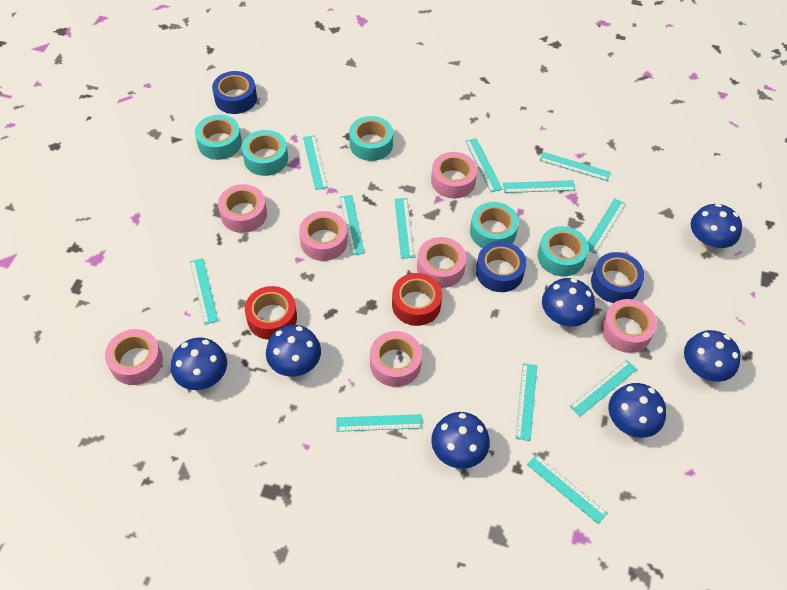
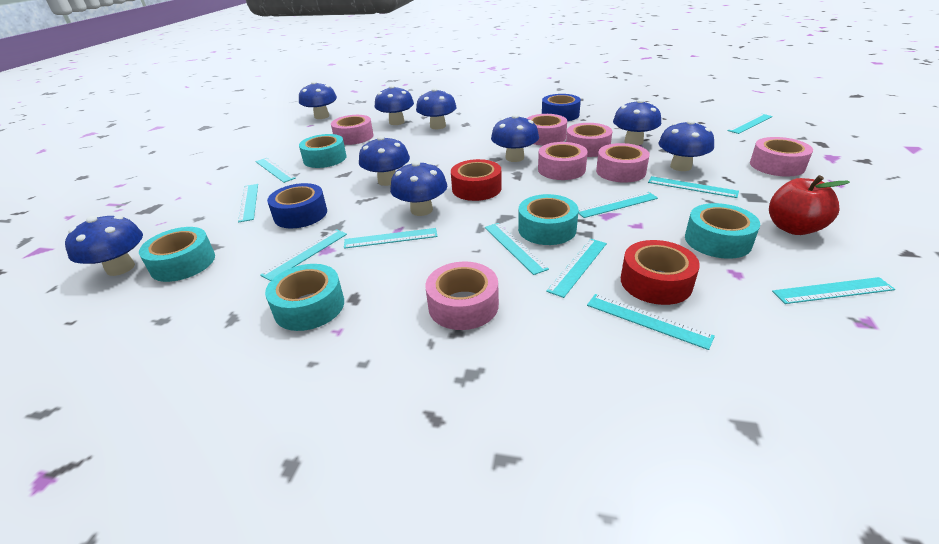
blue mushroom: 7 -> 9
blue tape: 3 -> 2
red apple: 0 -> 1
turquoise ruler: 12 -> 11

